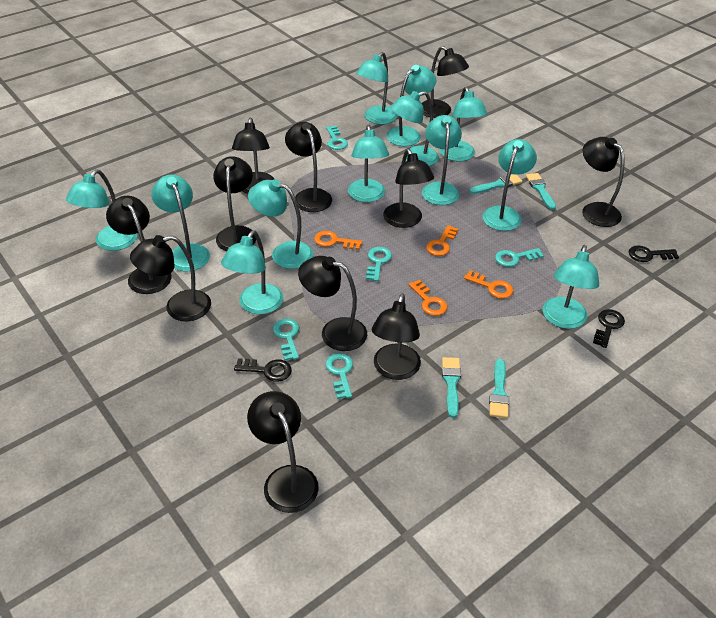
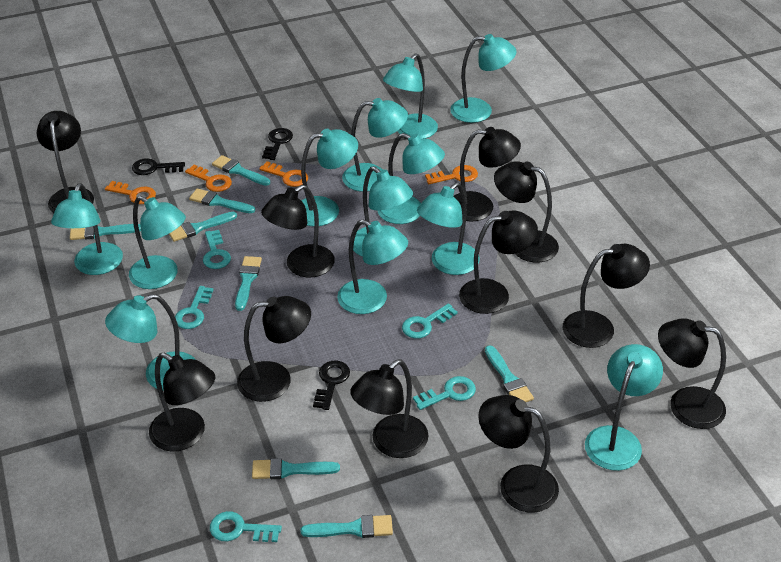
turquoise brush: 4 -> 8

